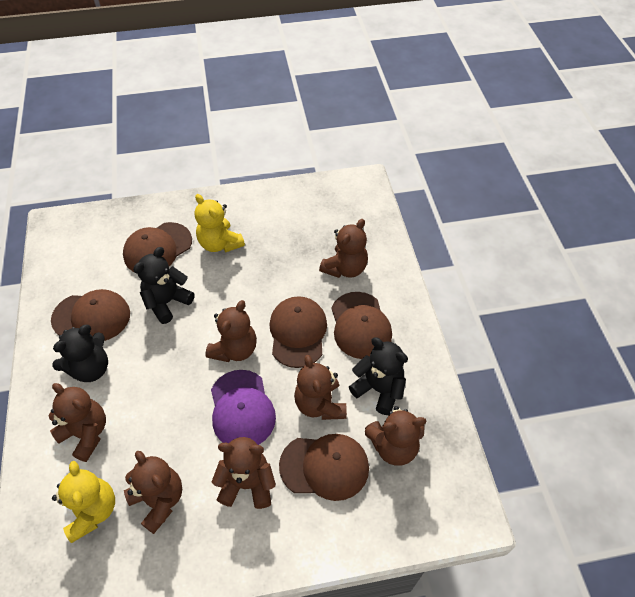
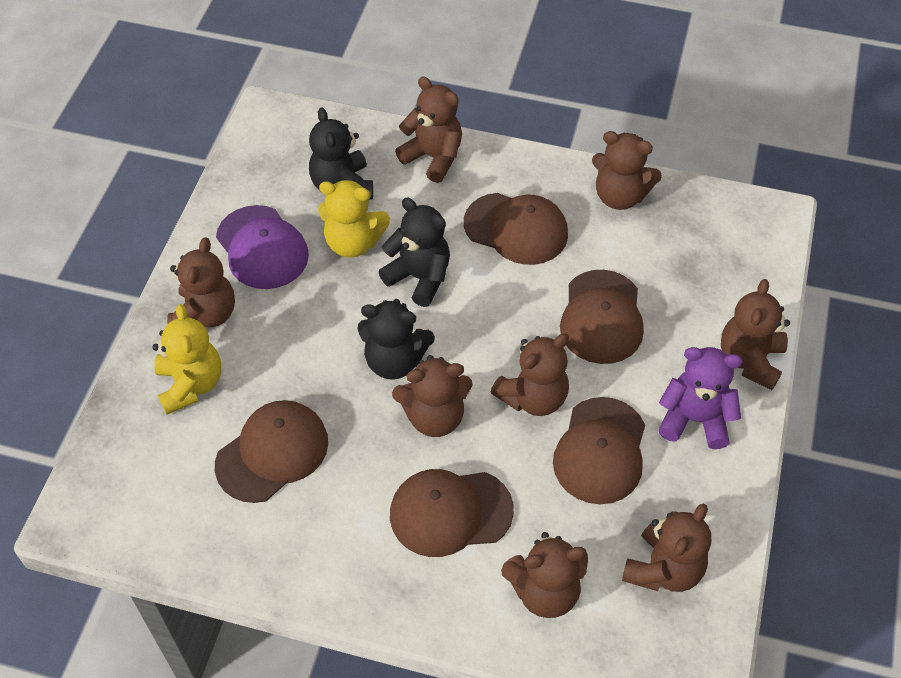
brown teddy bear: 7 -> 8
purple teddy bear: 0 -> 1

